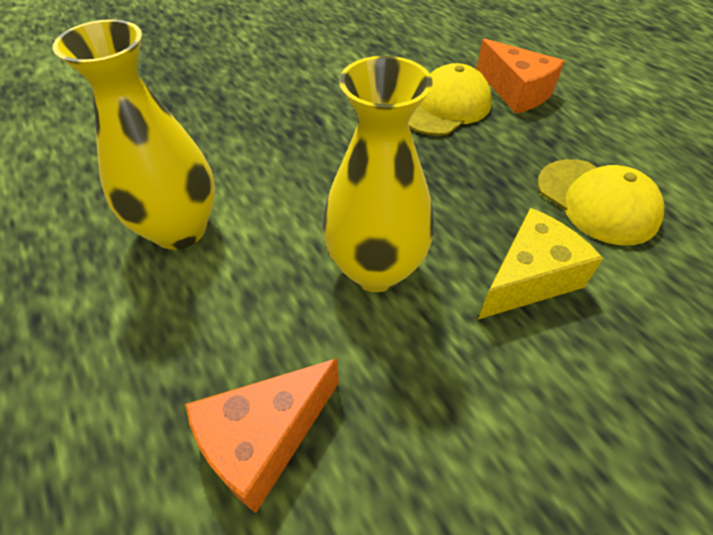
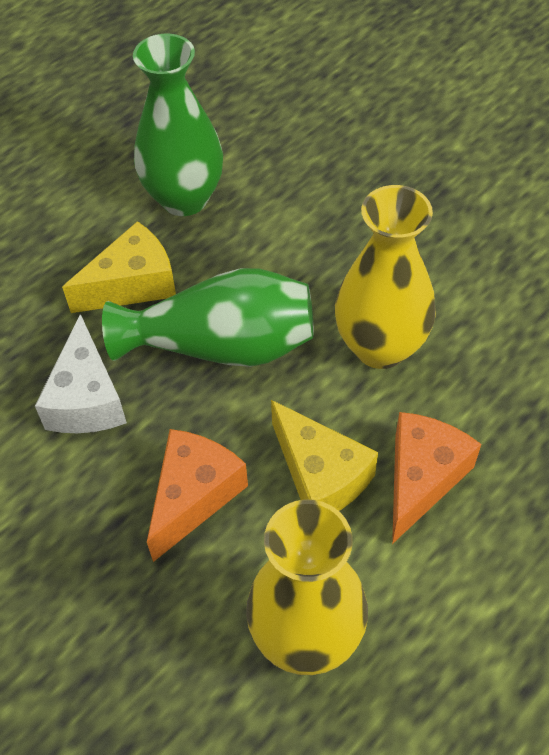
green vase: 0 -> 2
white cheese: 0 -> 1
yellow cap: 2 -> 0
yellow cheese: 1 -> 2

